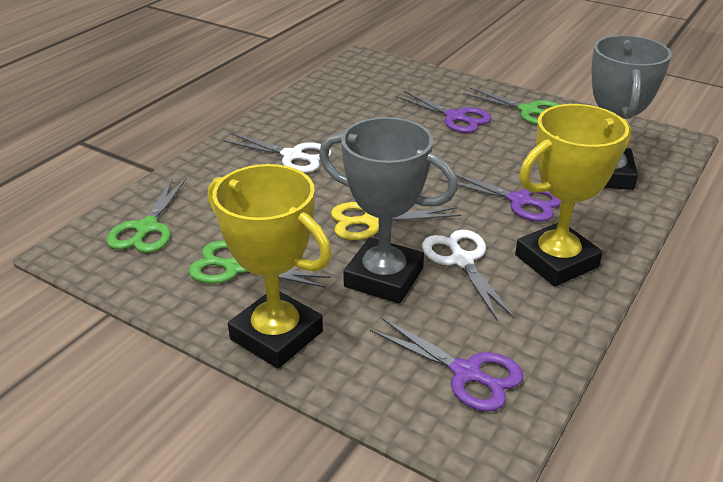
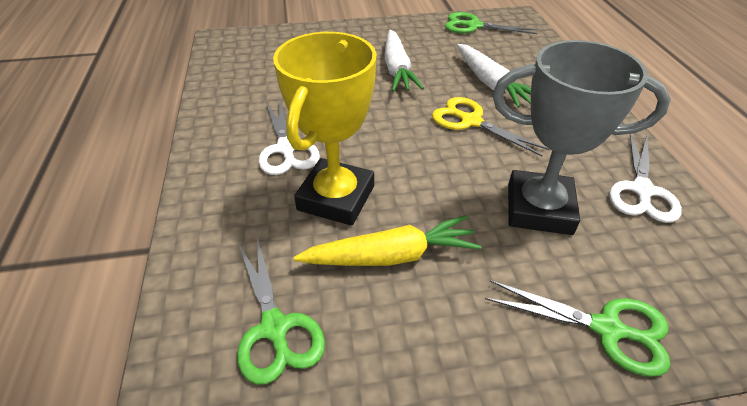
grey trophy: 2 -> 1
purple scissors: 3 -> 0
white carrot: 0 -> 2
yellow carrot: 0 -> 1
yellow trophy: 2 -> 1

